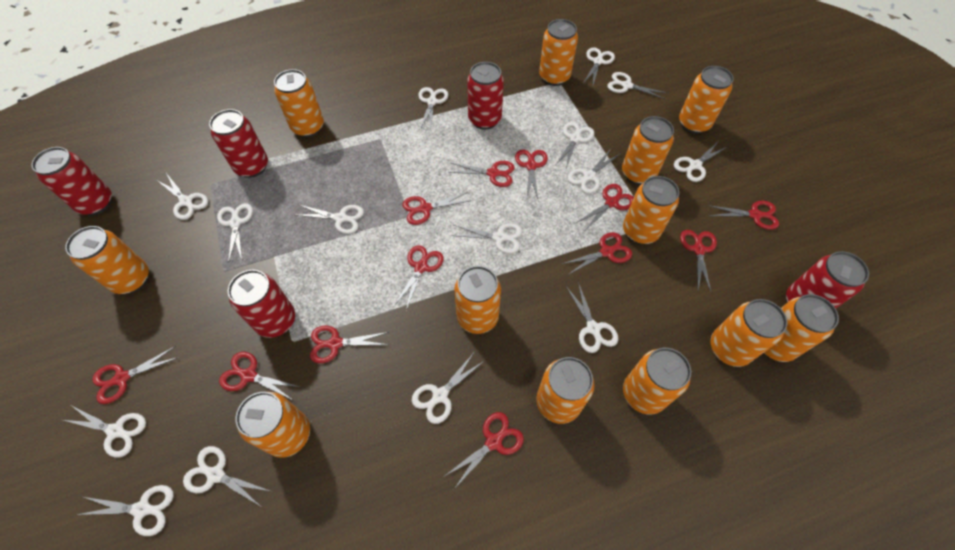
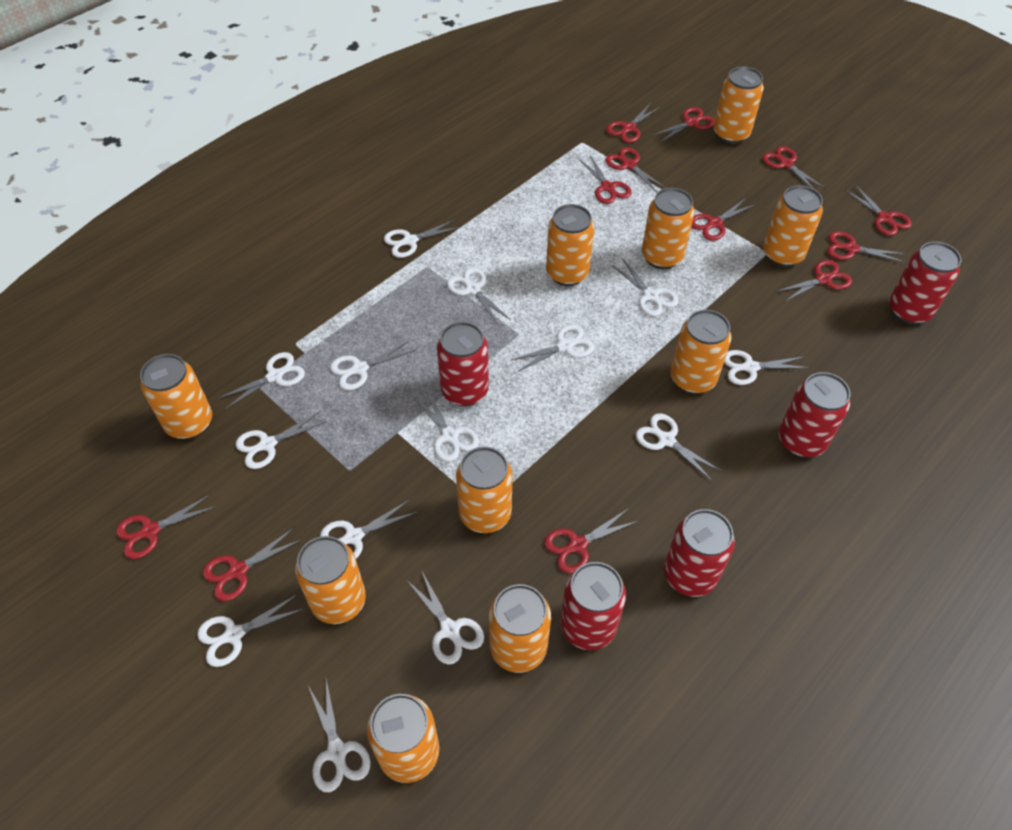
orange can: 12 -> 10
white scissors: 15 -> 14

